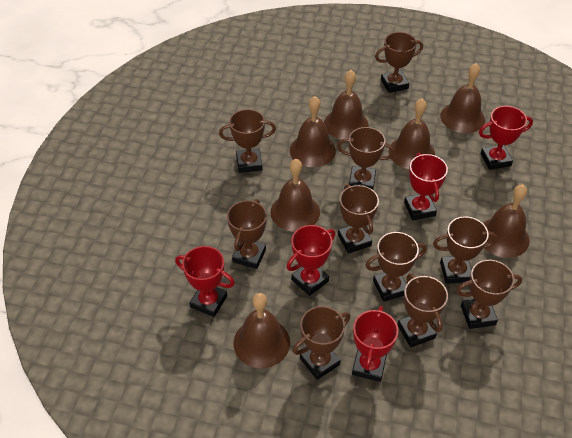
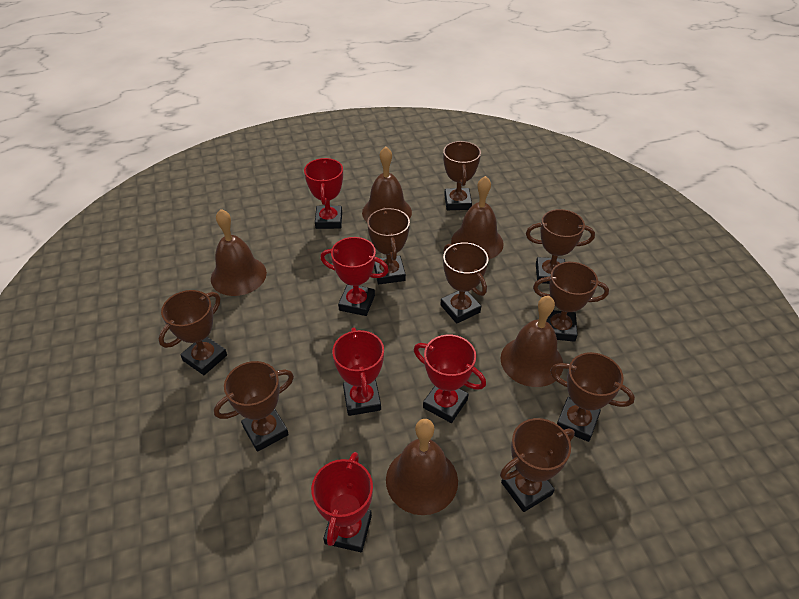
brown bell: 7 -> 5
brown trophy: 10 -> 9

